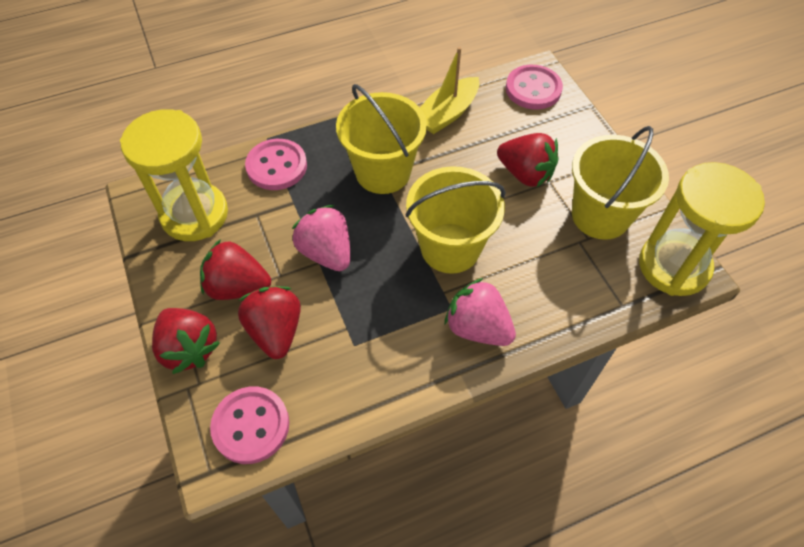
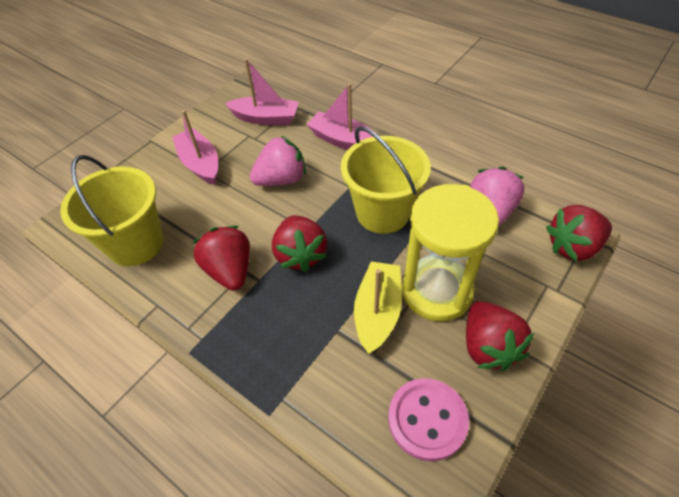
pink boat: 0 -> 3
pink button: 3 -> 1
yellow bucket: 3 -> 2
yellow hourglass: 2 -> 1

